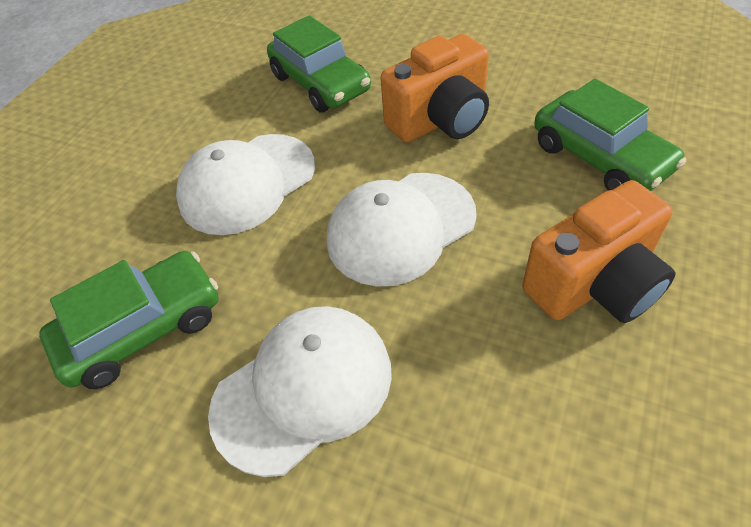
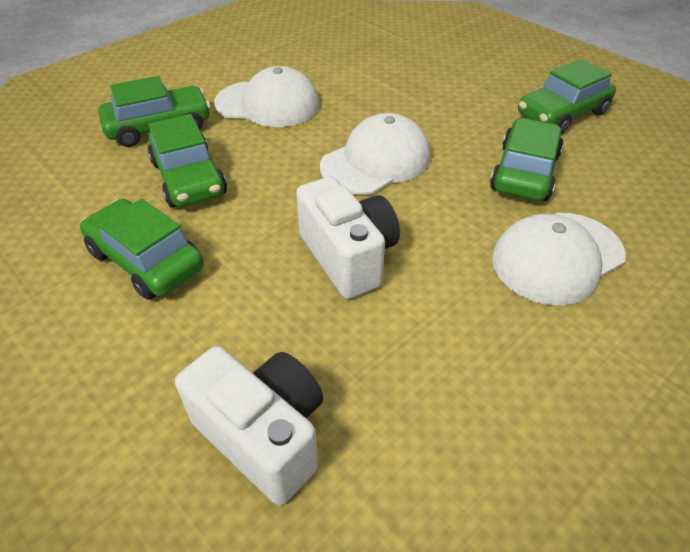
green car: 3 -> 5
orange camera: 2 -> 0
white camera: 0 -> 2

